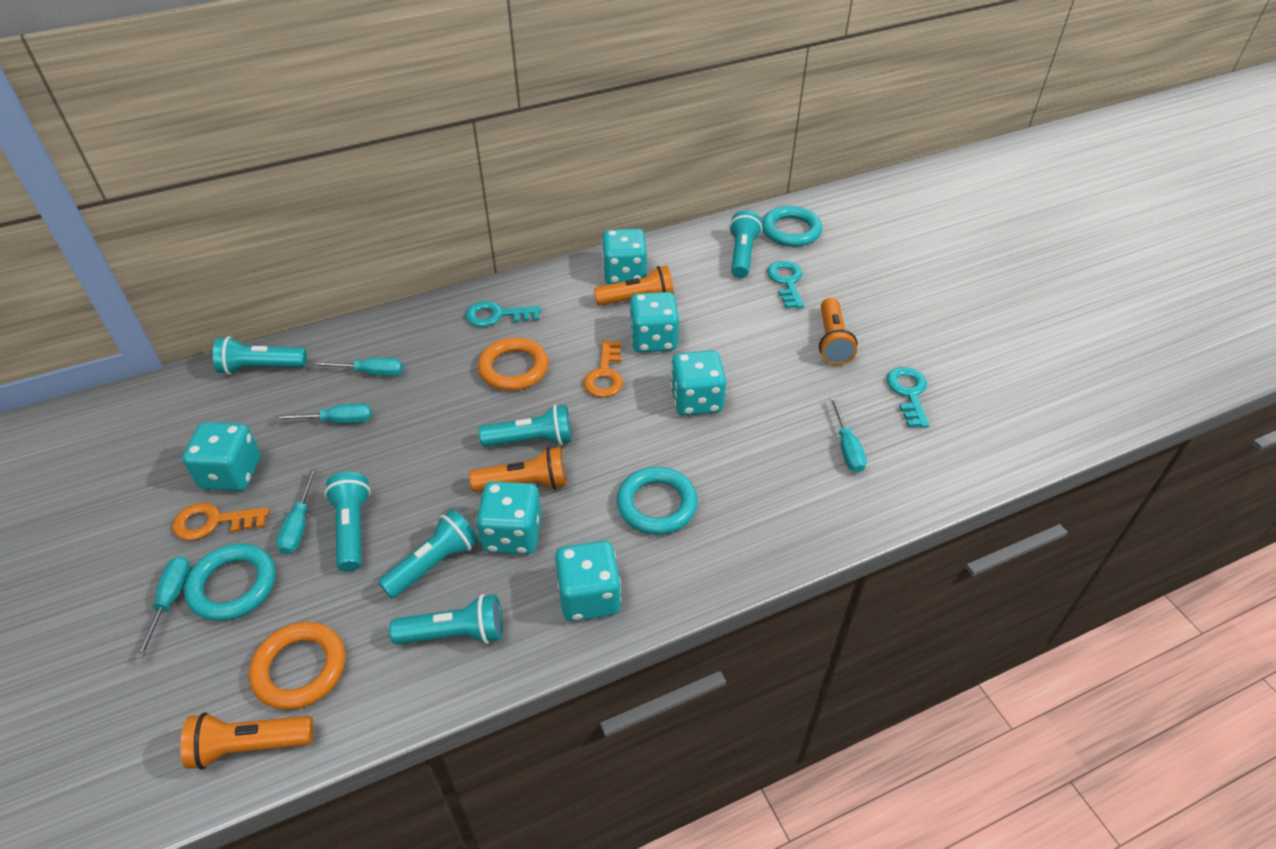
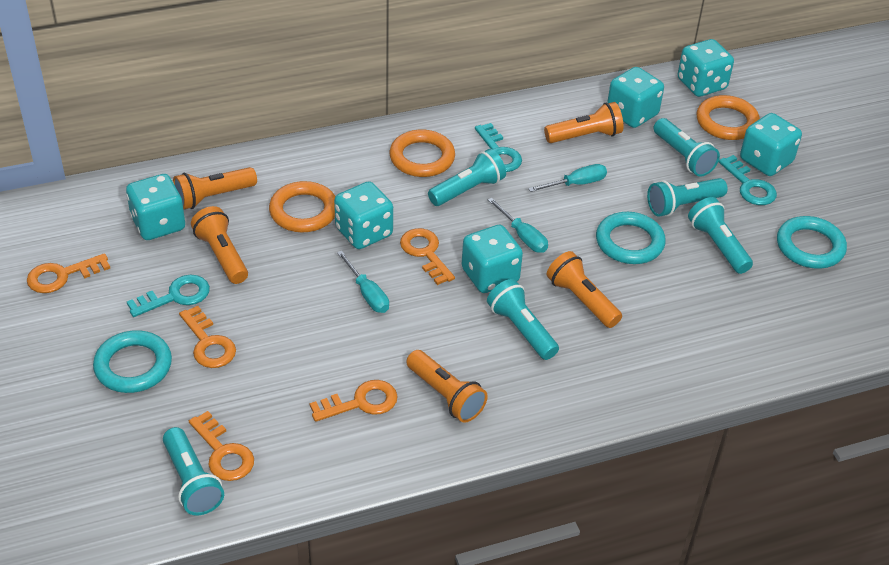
orange flashlight: 4 -> 5
orange key: 2 -> 5
orange ring: 2 -> 3
turquoise screwdriver: 5 -> 3

